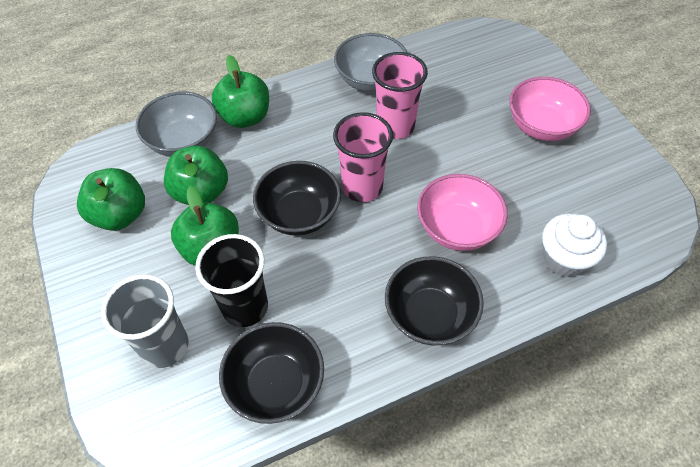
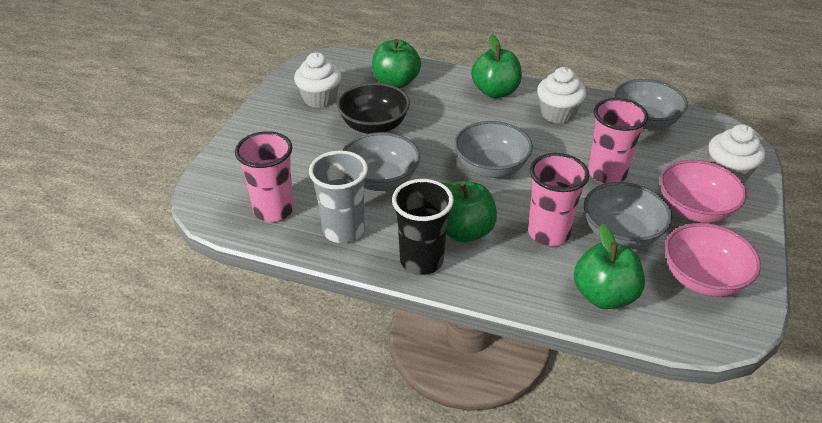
black bowl: 3 -> 1
grey bowl: 2 -> 4
pink cup: 2 -> 3
white cupcake: 1 -> 3

